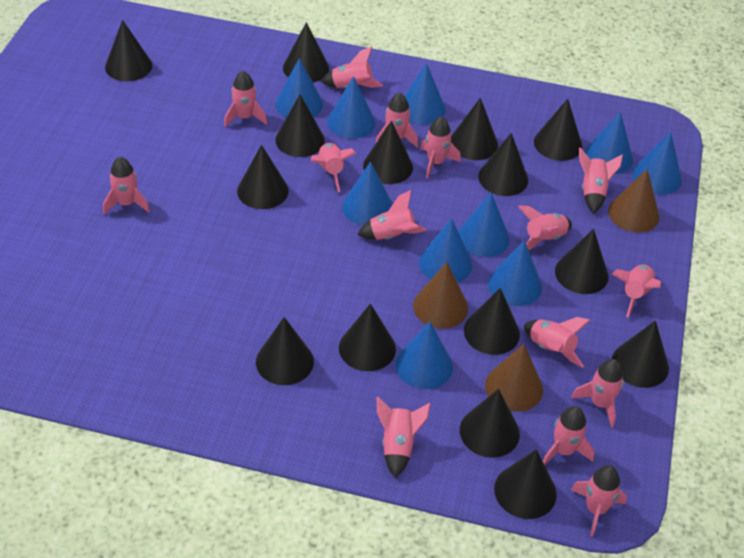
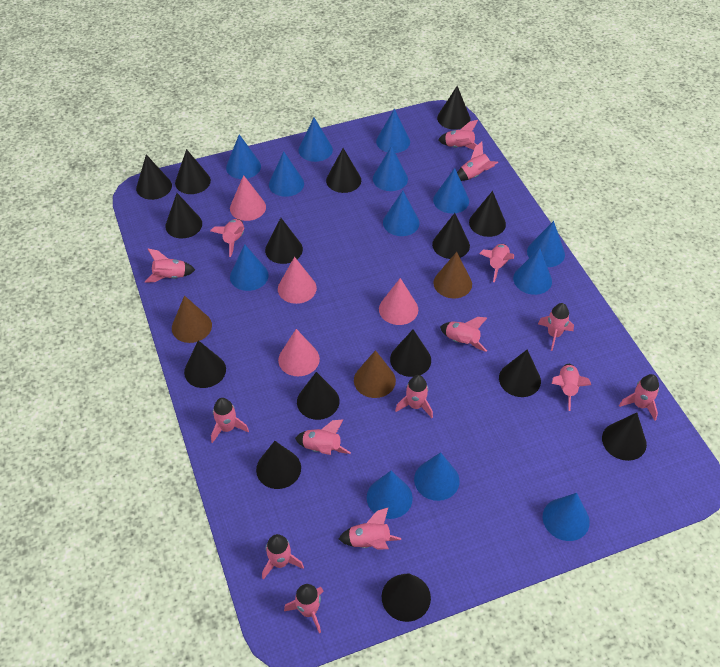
blue cone: 10 -> 13
pink cone: 0 -> 4

